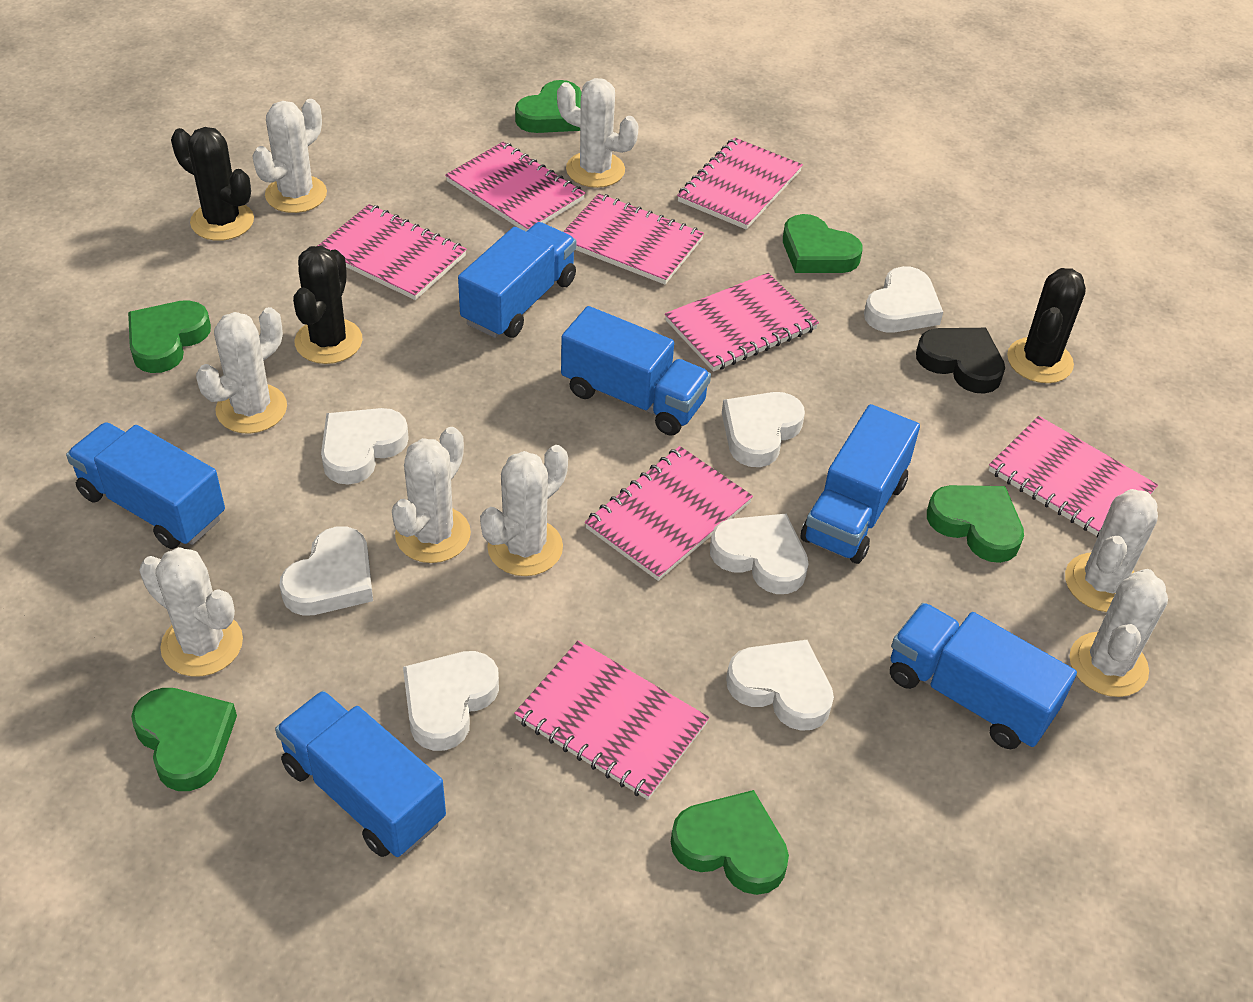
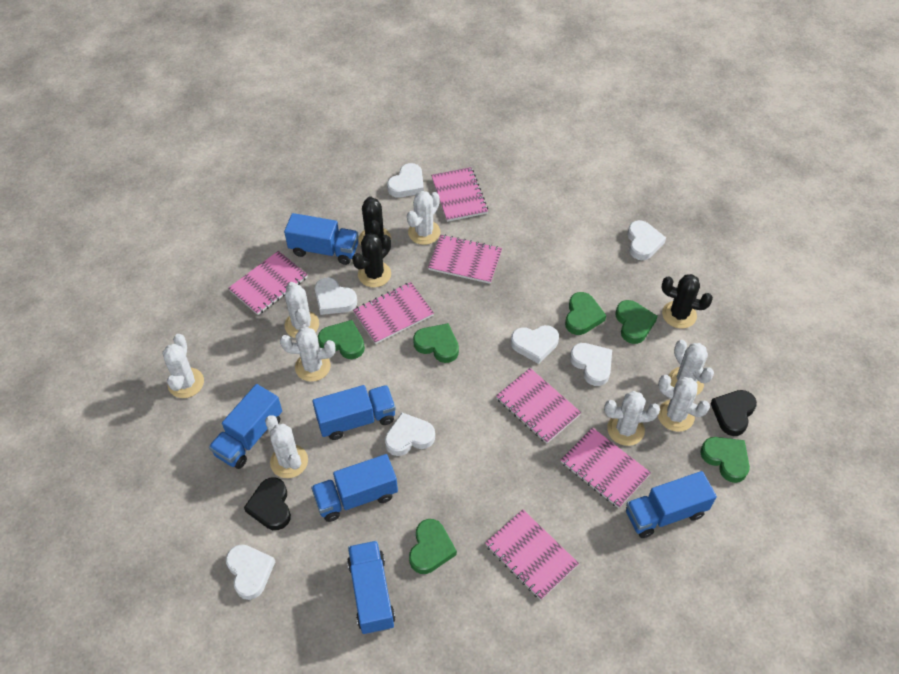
black heart: 1 -> 2
pink notebook: 8 -> 7

